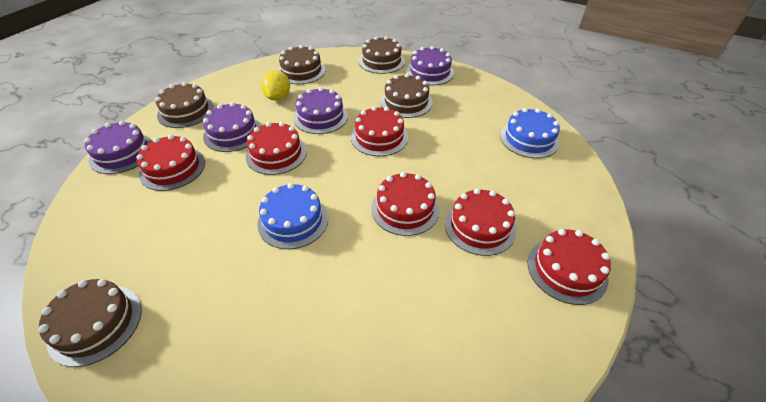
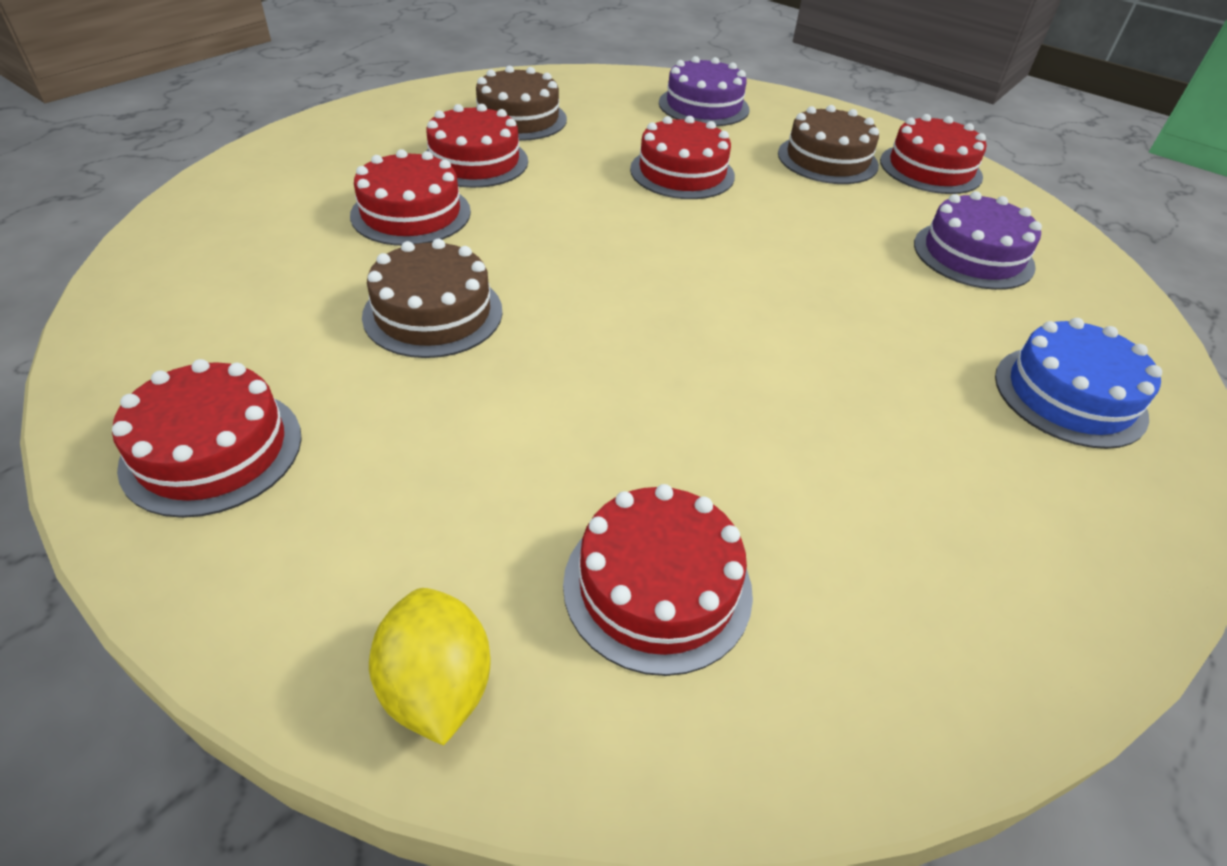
blue cake: 2 -> 1
brown cake: 5 -> 3
purple cake: 4 -> 2

